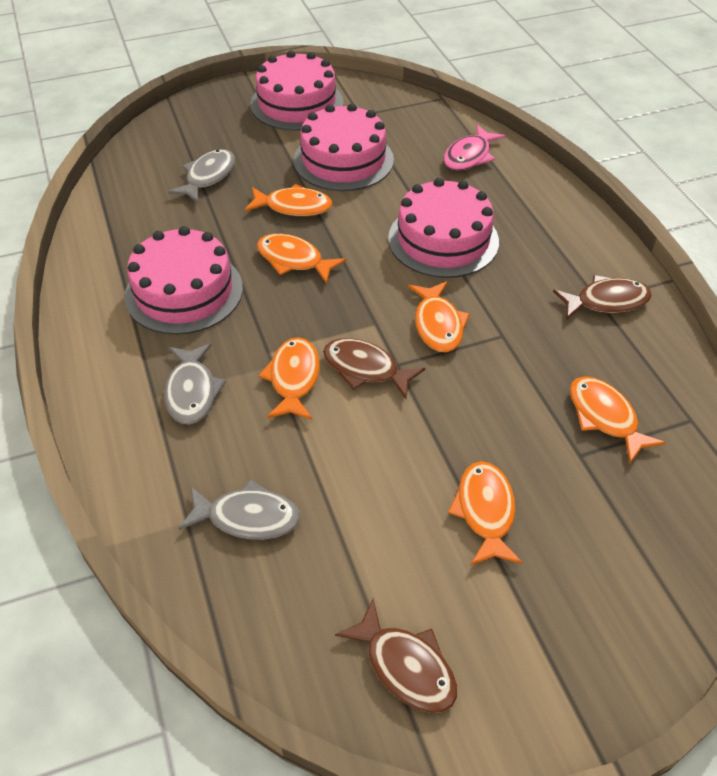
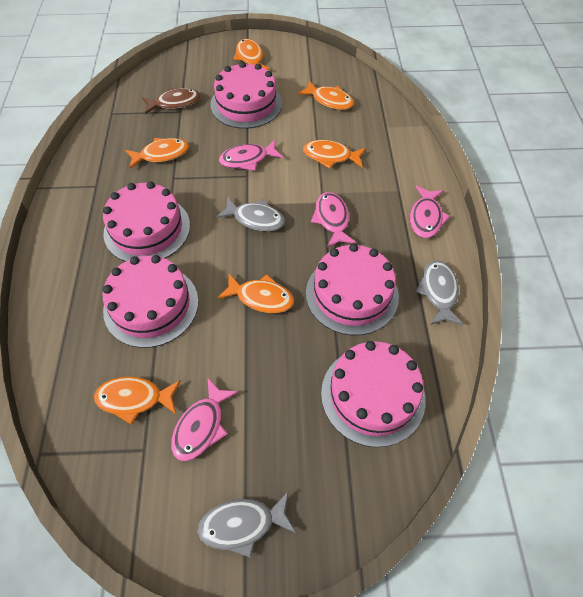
brown fish: 3 -> 1
pink cake: 4 -> 5
pink fish: 1 -> 4

